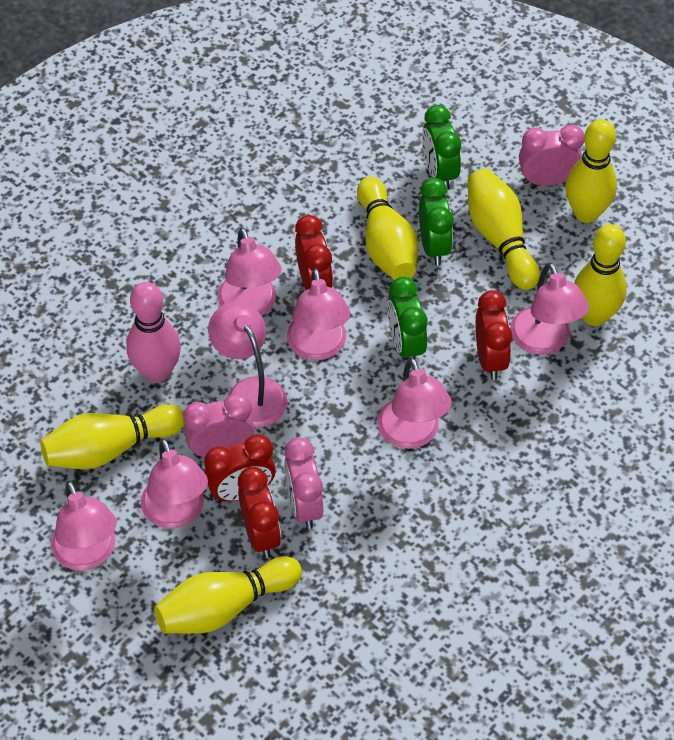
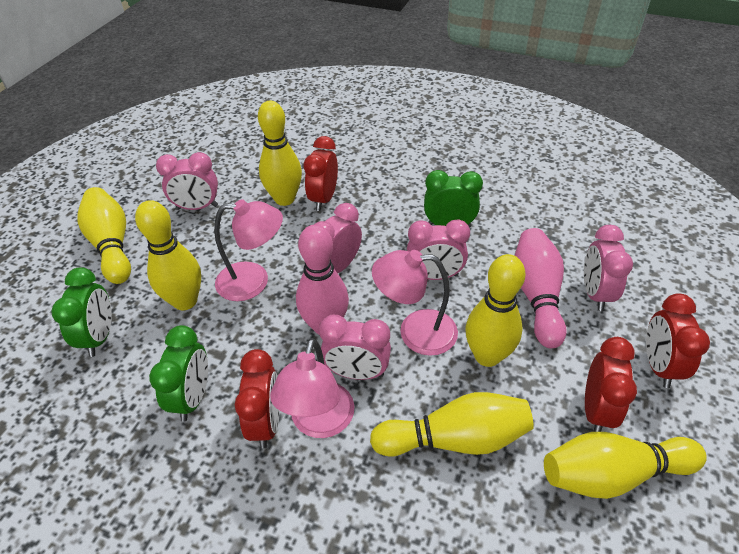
pink bowling pin: 1 -> 2
pink clock: 3 -> 5
pink lamp: 7 -> 3

